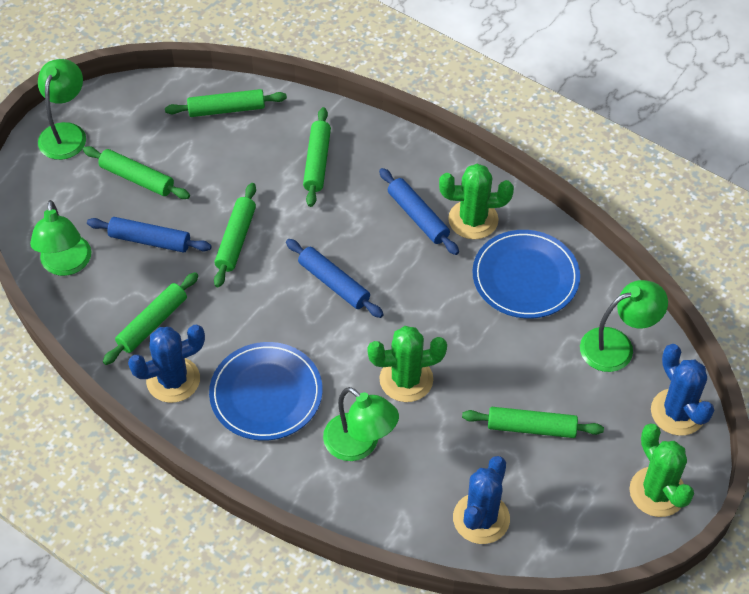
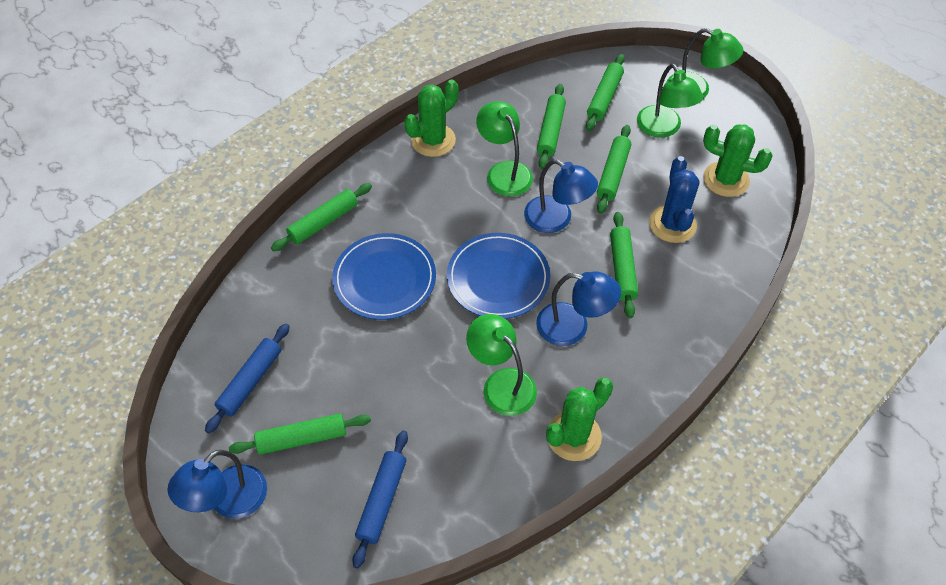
blue cactus: 3 -> 1
blue lamp: 0 -> 3
blue rolling pin: 3 -> 2

